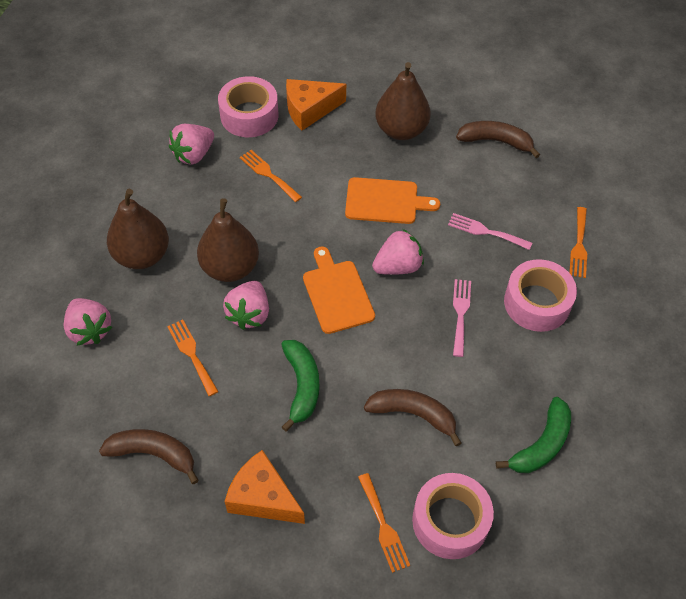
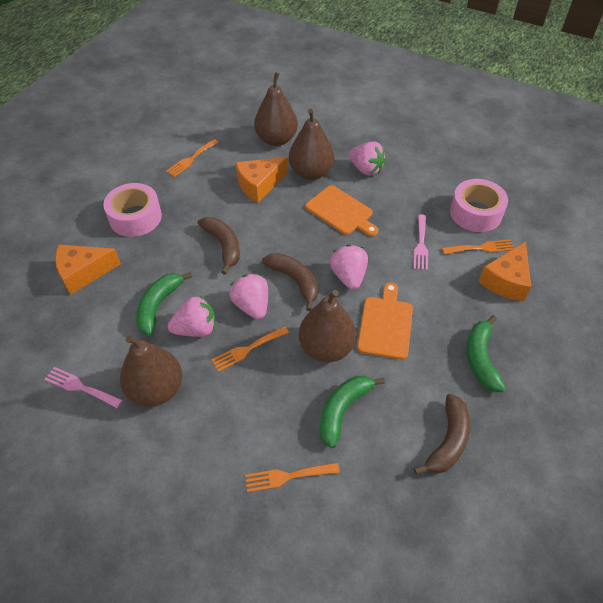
brown pear: 3 -> 4
green banana: 2 -> 3
orange cheese: 2 -> 3
pink tape: 3 -> 2

